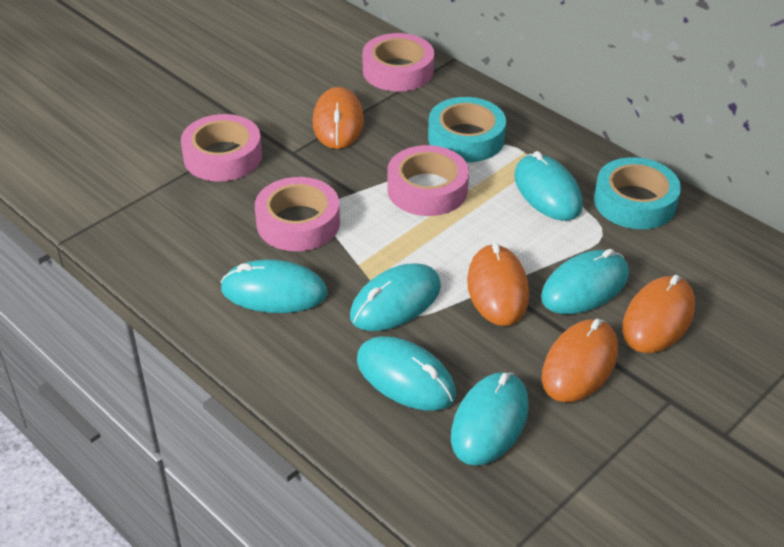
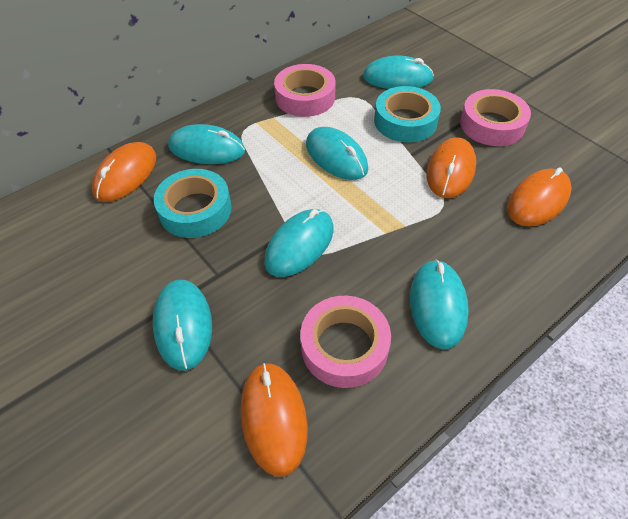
pink tape: 4 -> 3

